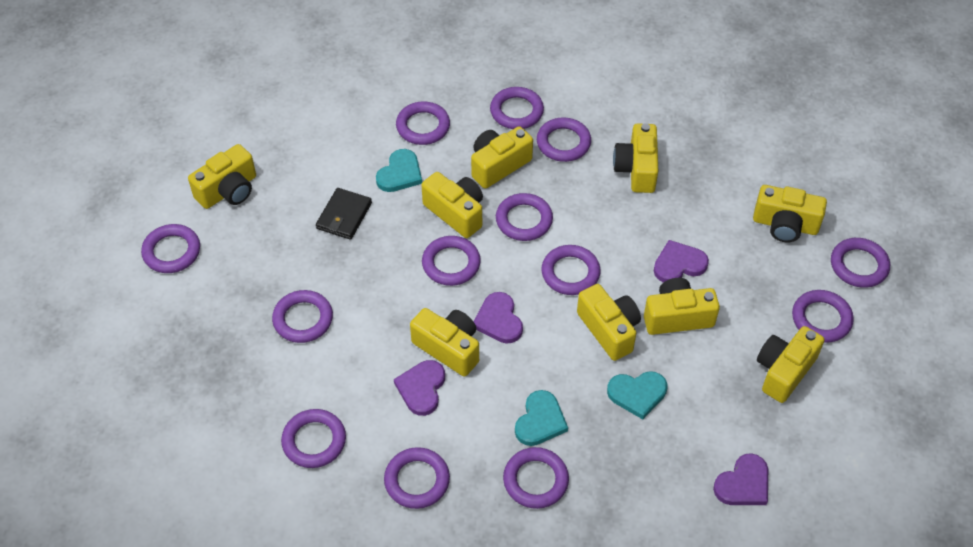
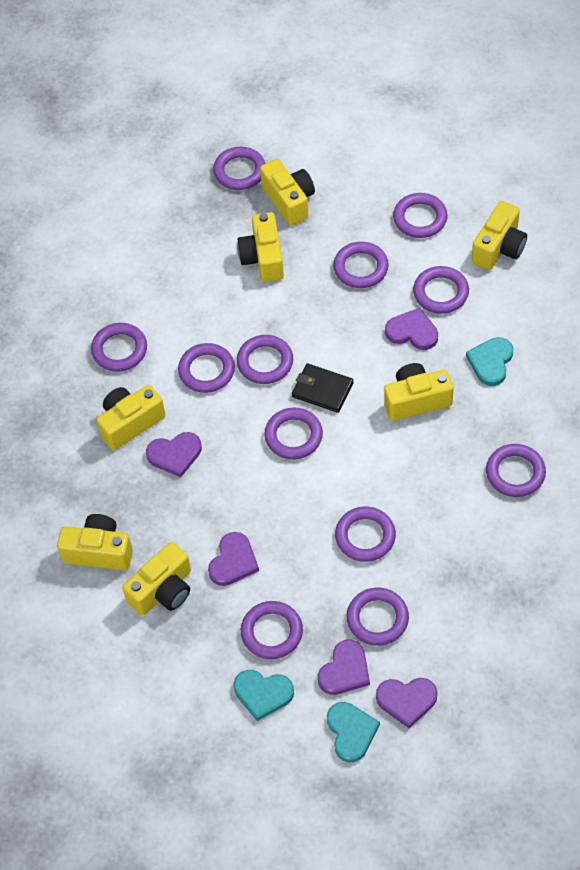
purple heart: 4 -> 5
purple ring: 13 -> 12
yellow camera: 9 -> 7

